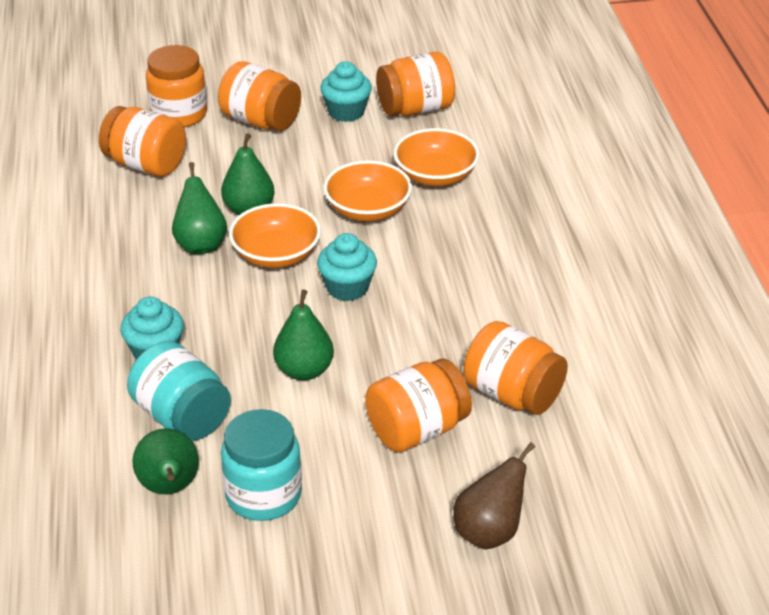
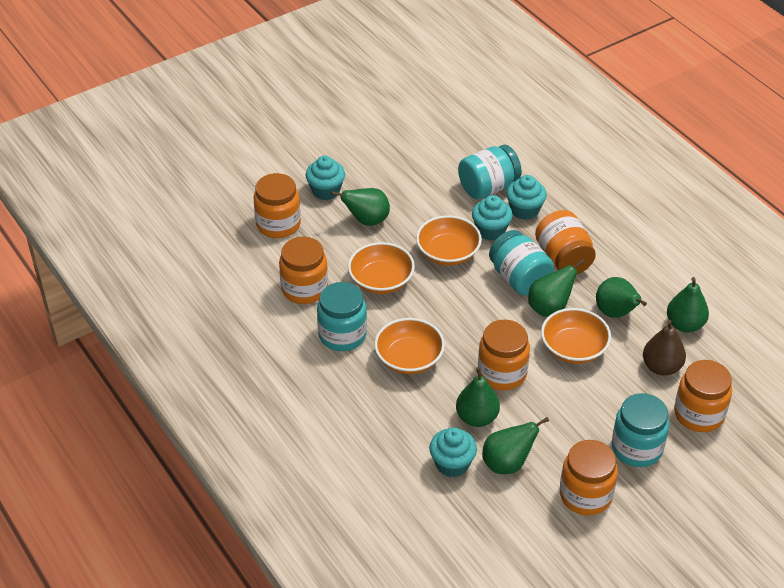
green pear: 4 -> 6
orange bowl: 3 -> 4
turquoise cupcake: 3 -> 4
turquoise jar: 2 -> 4

